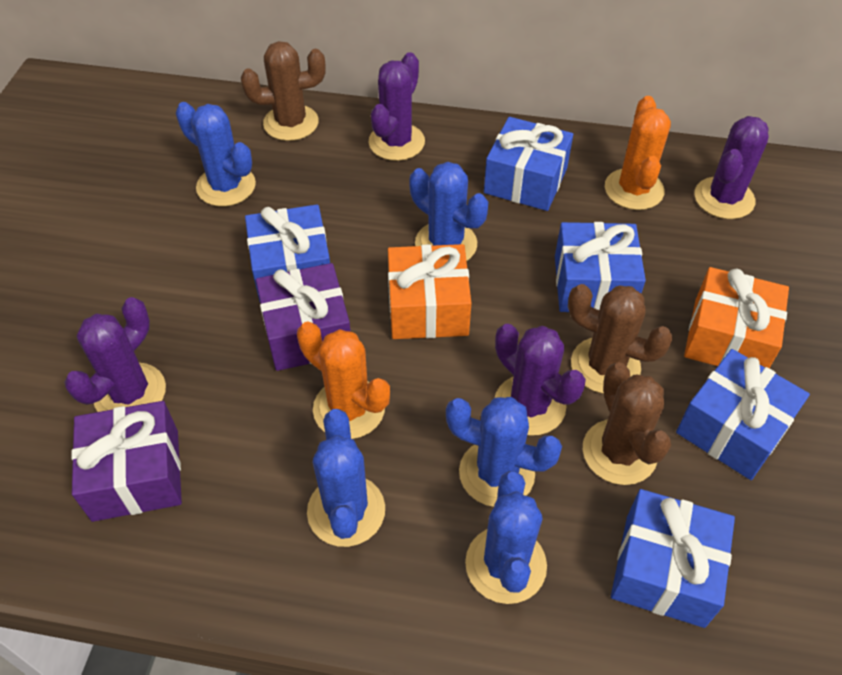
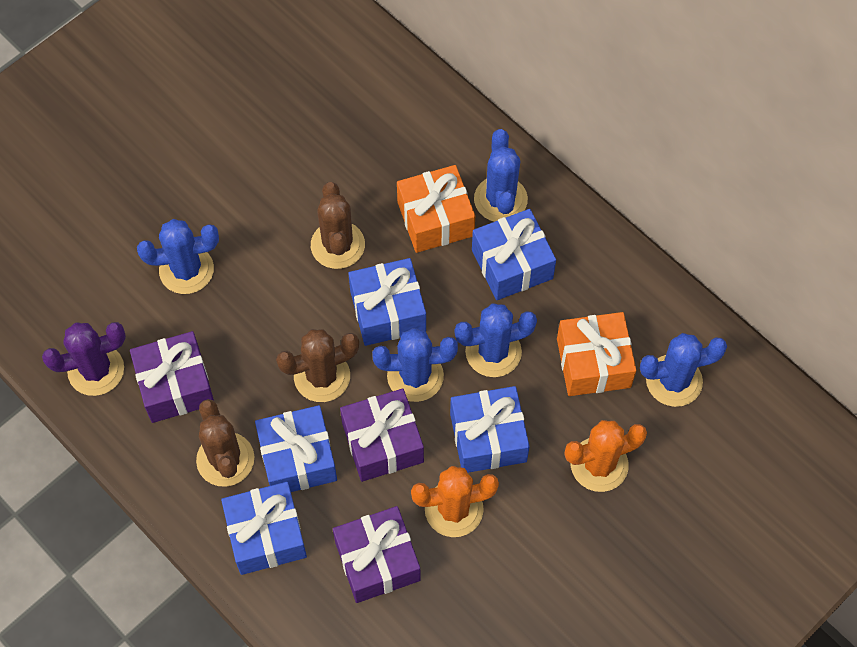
purple cactus: 4 -> 1
purple gift: 2 -> 3

